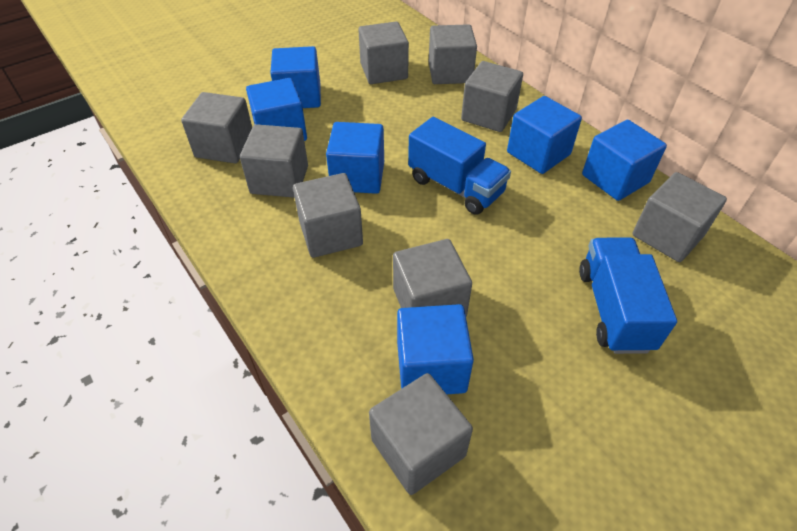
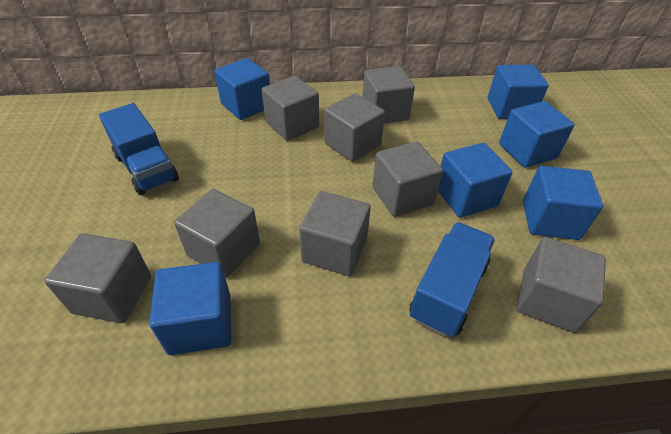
grey cube: 9 -> 8

